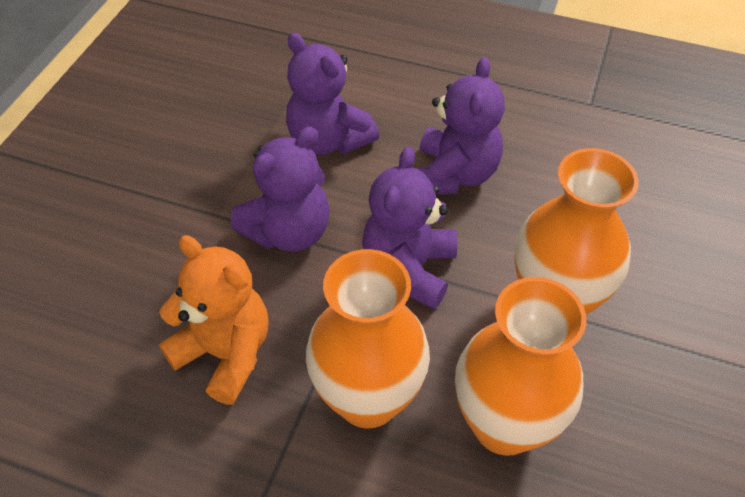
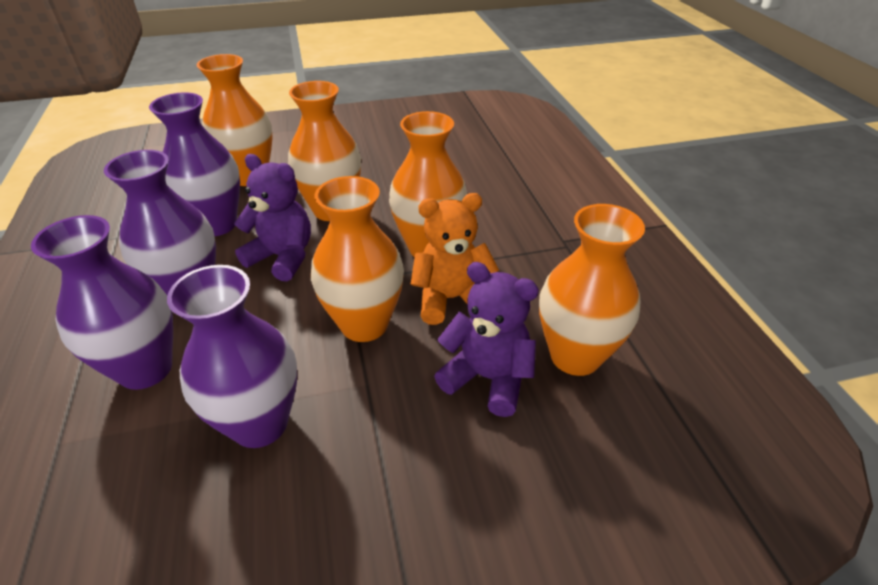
orange vase: 3 -> 5
purple teddy bear: 4 -> 2
purple vase: 0 -> 4

